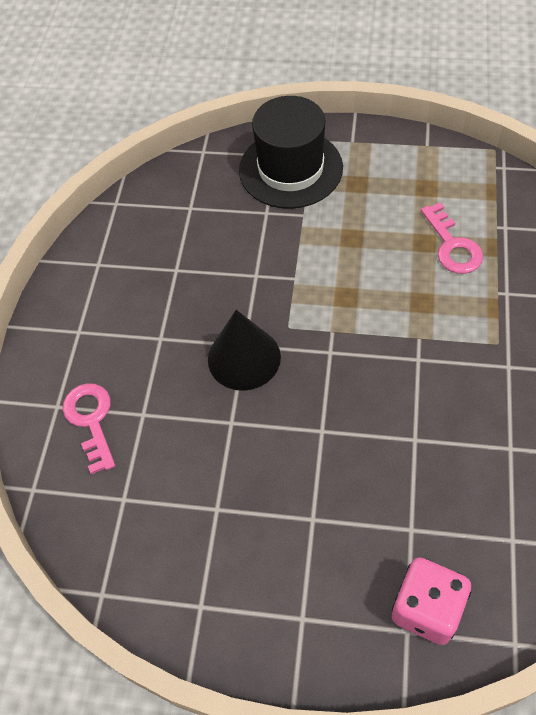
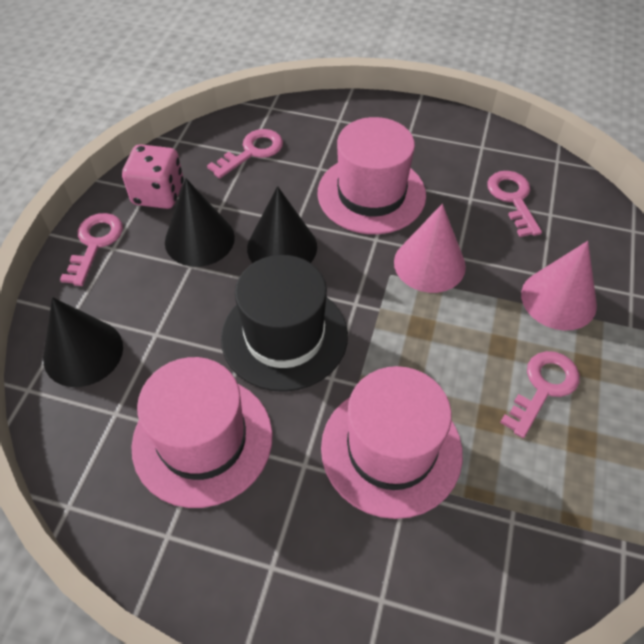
black cone: 1 -> 3
pink cone: 0 -> 2
pink hat: 0 -> 3
pink key: 2 -> 4

